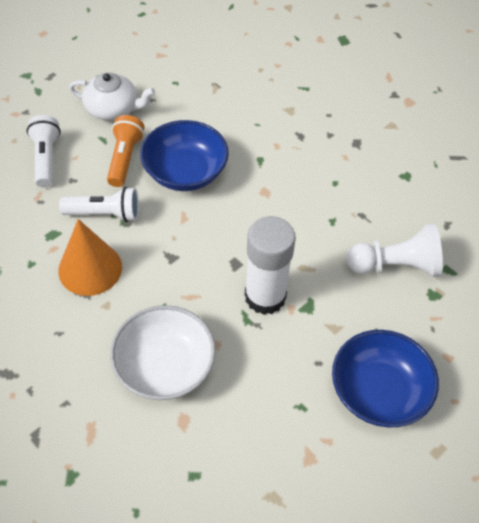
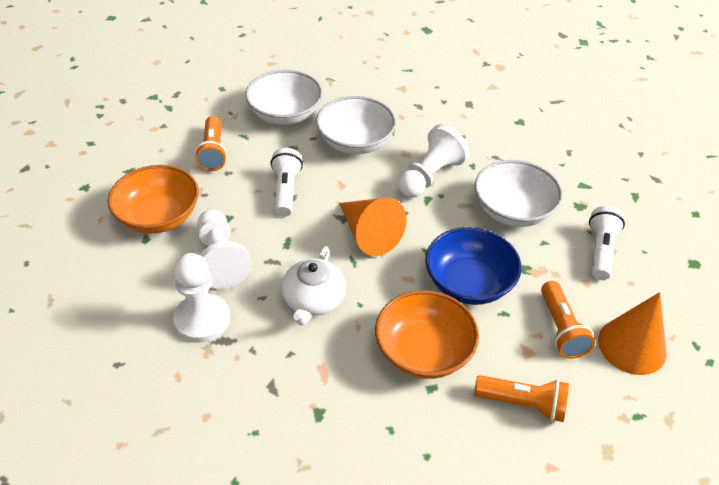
blue bowl: 2 -> 1
orange bowl: 0 -> 2
orange cone: 1 -> 2
orange flashlight: 1 -> 3
white bowl: 1 -> 3
white glue stick: 1 -> 0
white pawn: 1 -> 3

